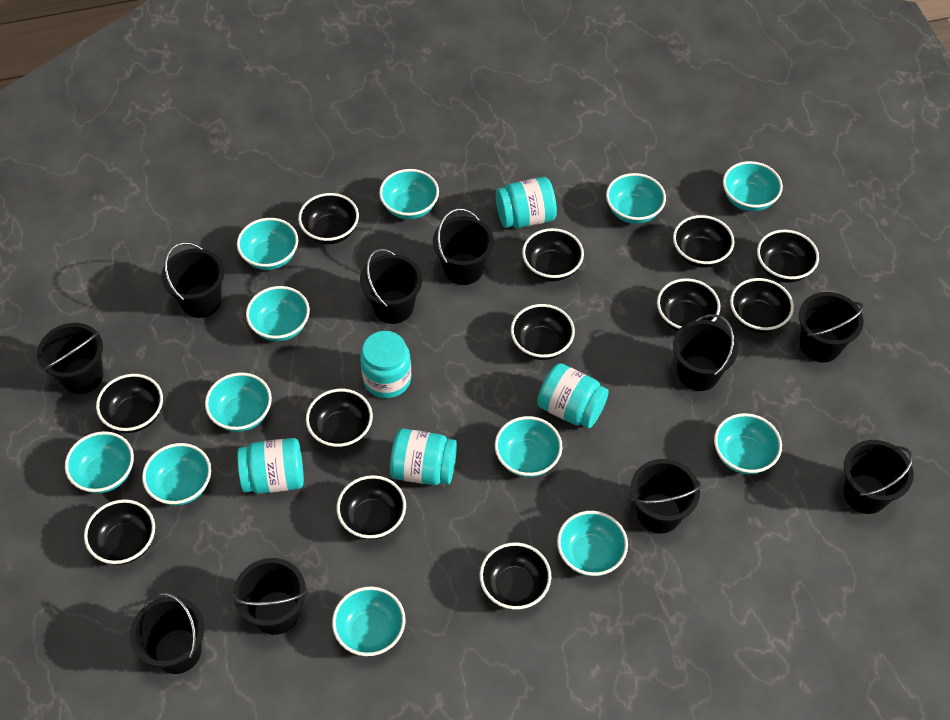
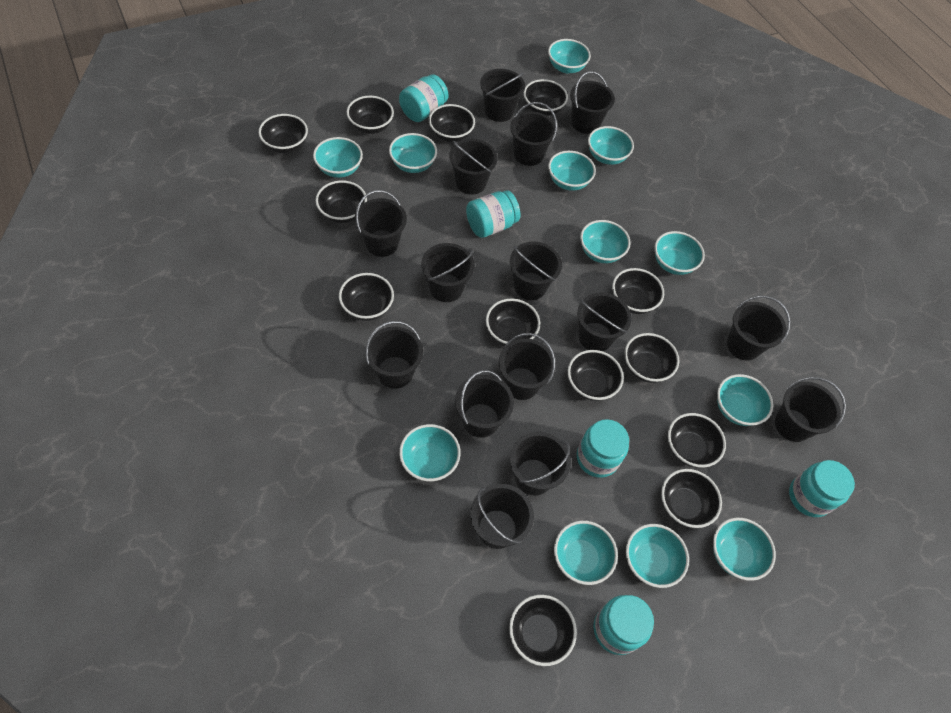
black bowl: 12 -> 13
black bucket: 10 -> 15

